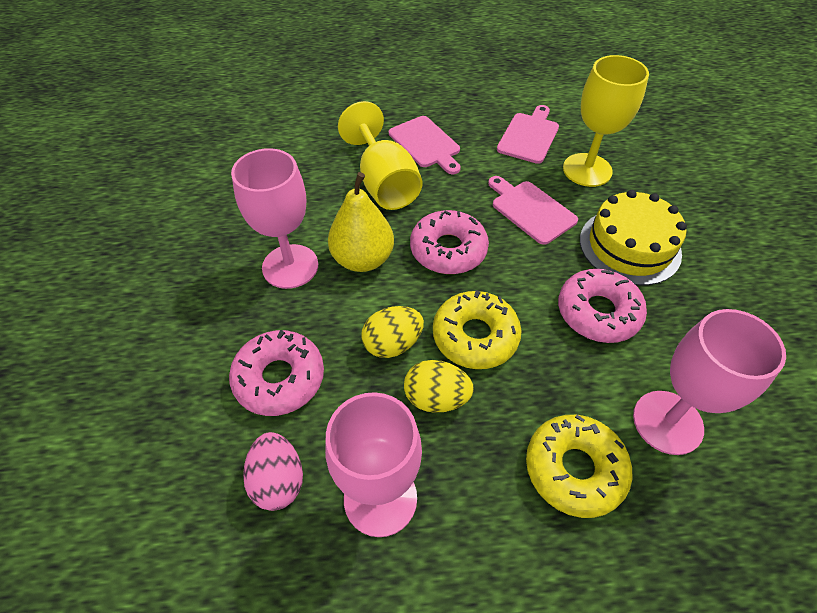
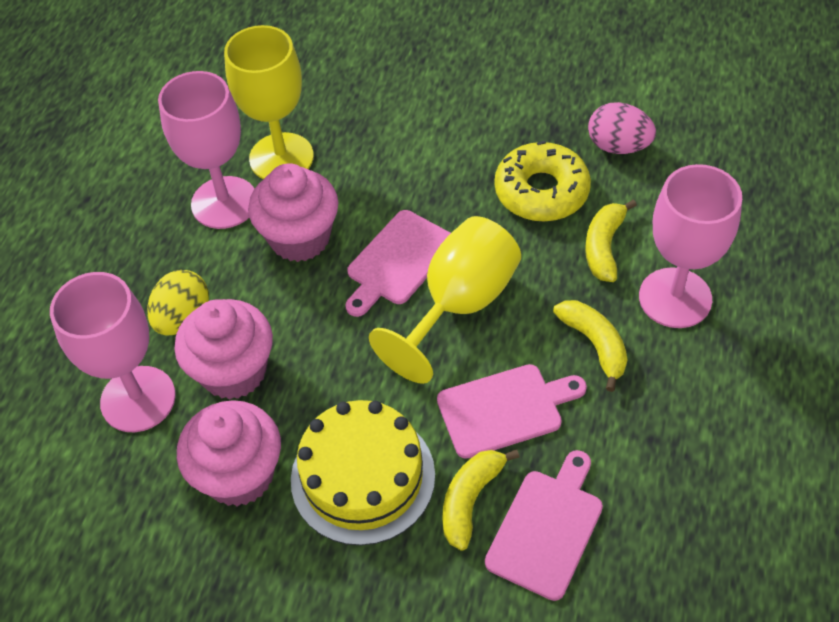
pink cupcake: 0 -> 3
pink donut: 3 -> 0
yellow banana: 0 -> 3
yellow donut: 2 -> 1
yellow egg: 2 -> 1
yellow pear: 1 -> 0

